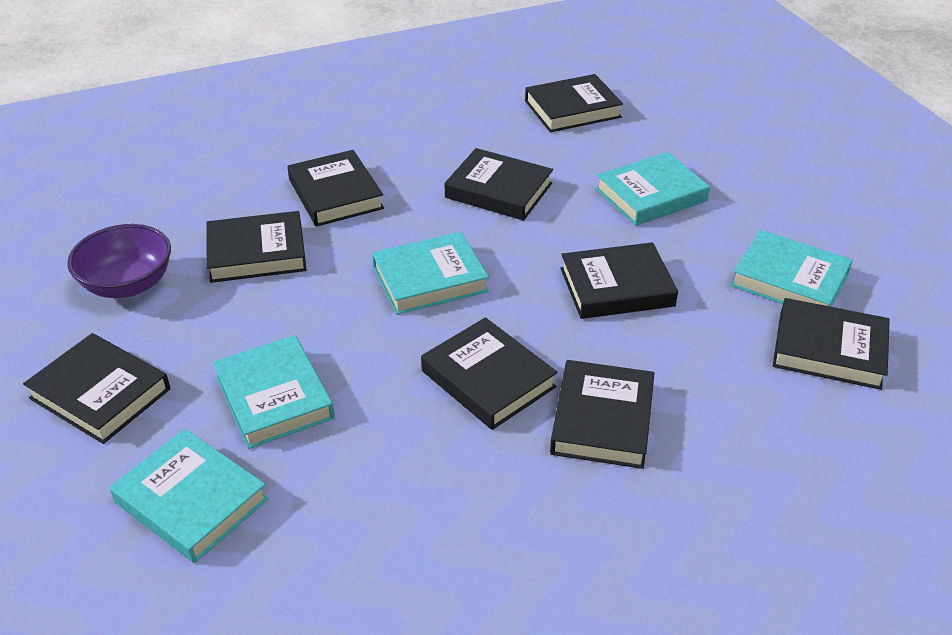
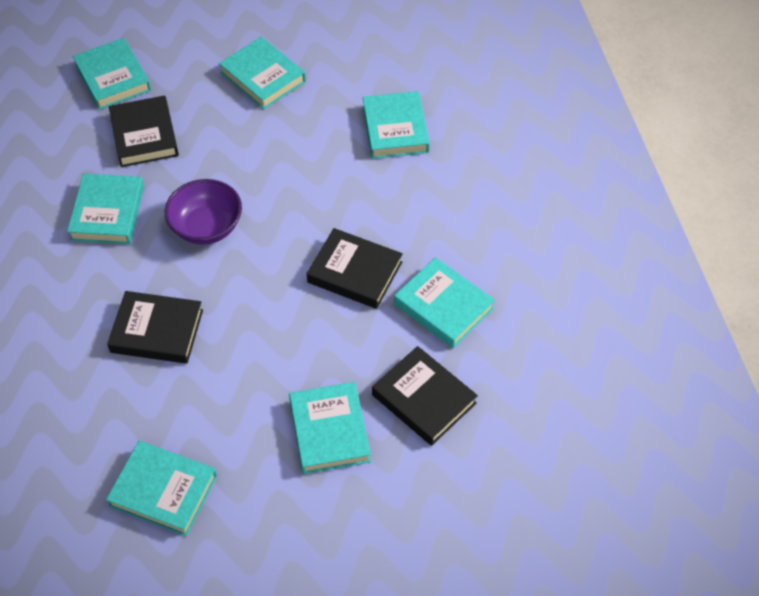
black book: 9 -> 4
turquoise book: 5 -> 7

